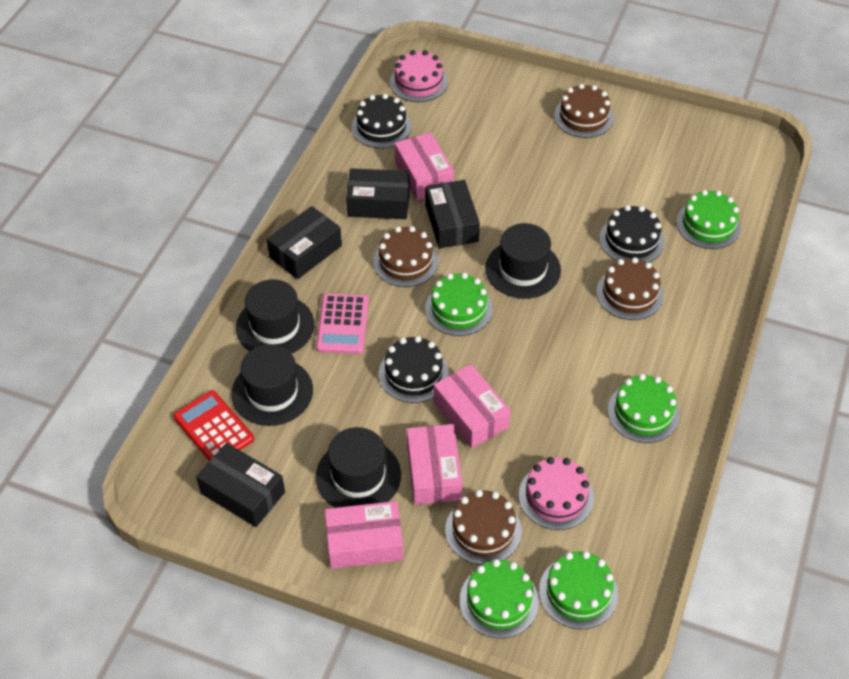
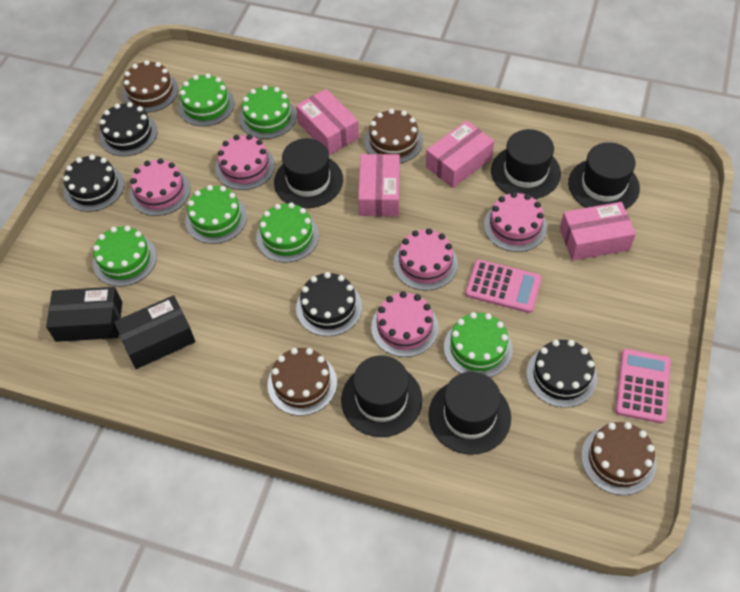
black box: 4 -> 2
black cake: 3 -> 4
black hat: 4 -> 5
green cake: 5 -> 6
pink cake: 2 -> 5
pink calculator: 1 -> 2
red calculator: 1 -> 0

